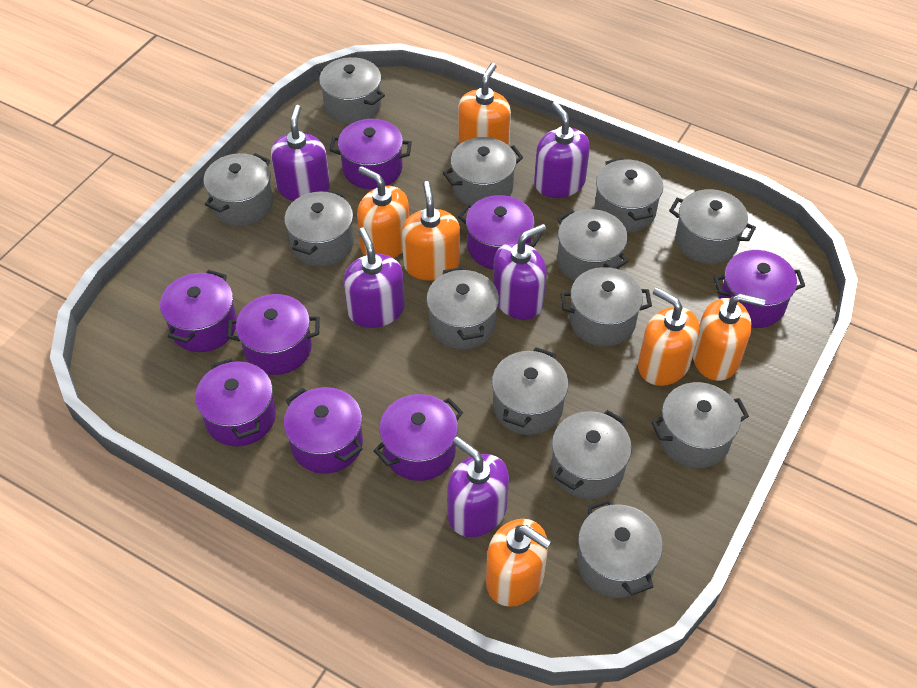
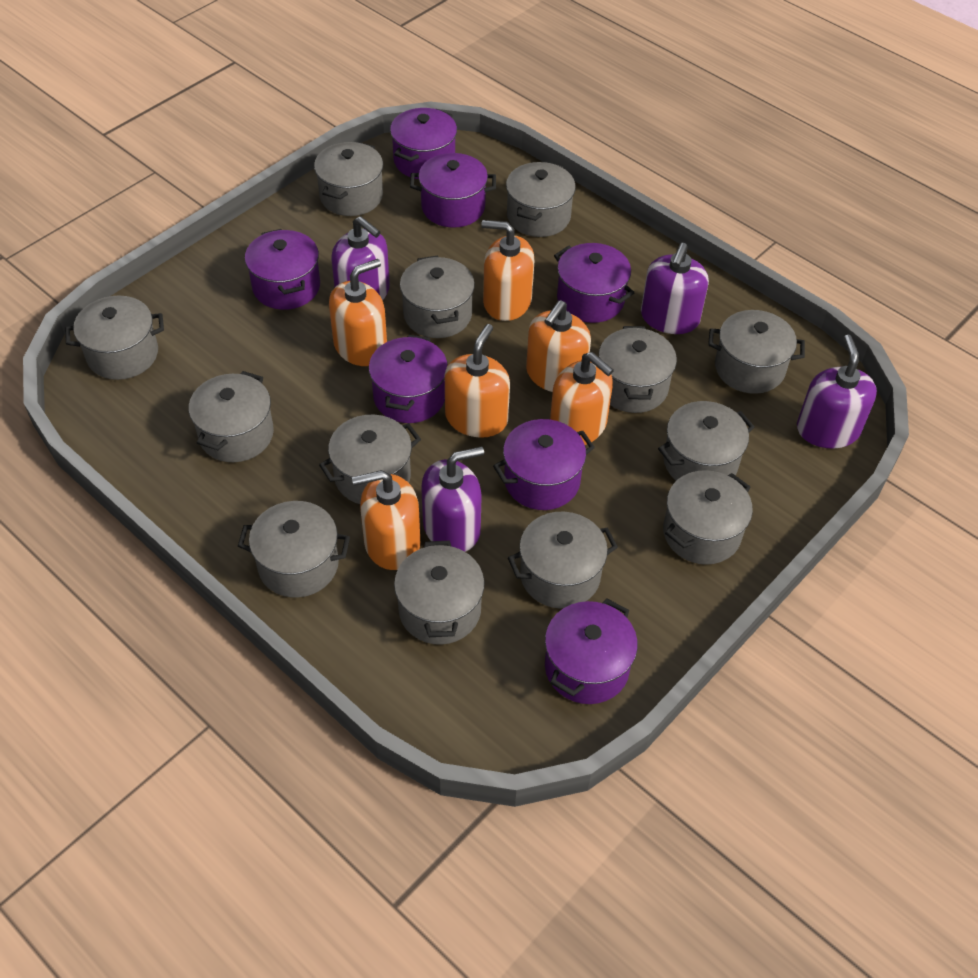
purple pot: 8 -> 7
purple soap dispenser: 5 -> 4

